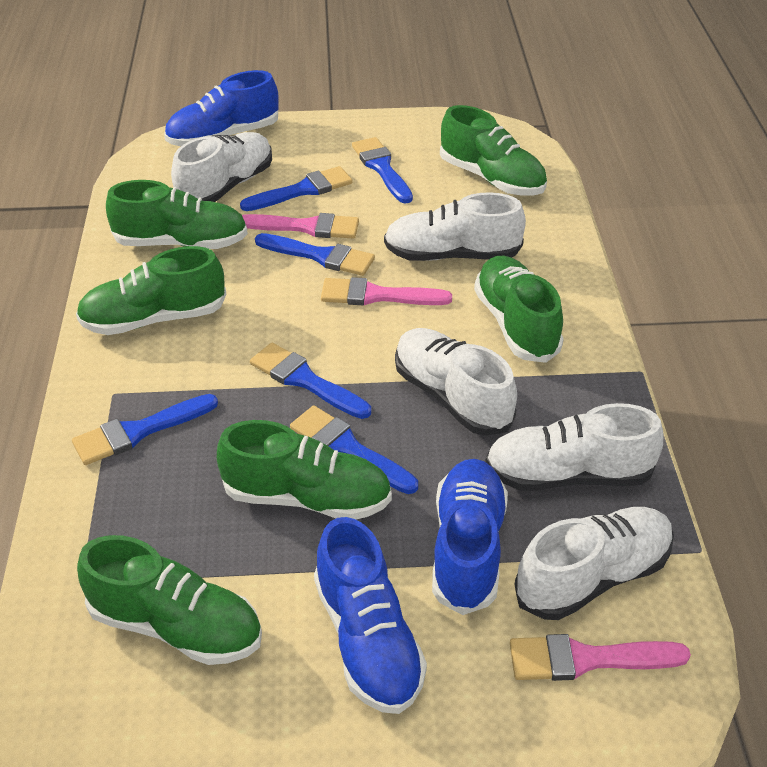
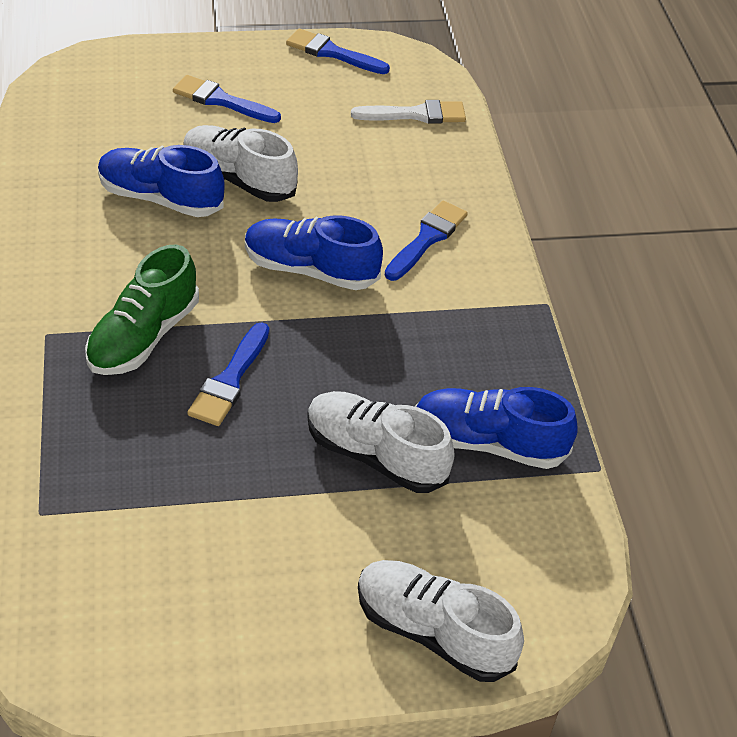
blue brush: 6 -> 4
green shoe: 6 -> 1
pink brush: 3 -> 0
white brush: 0 -> 1
white shoe: 5 -> 3

